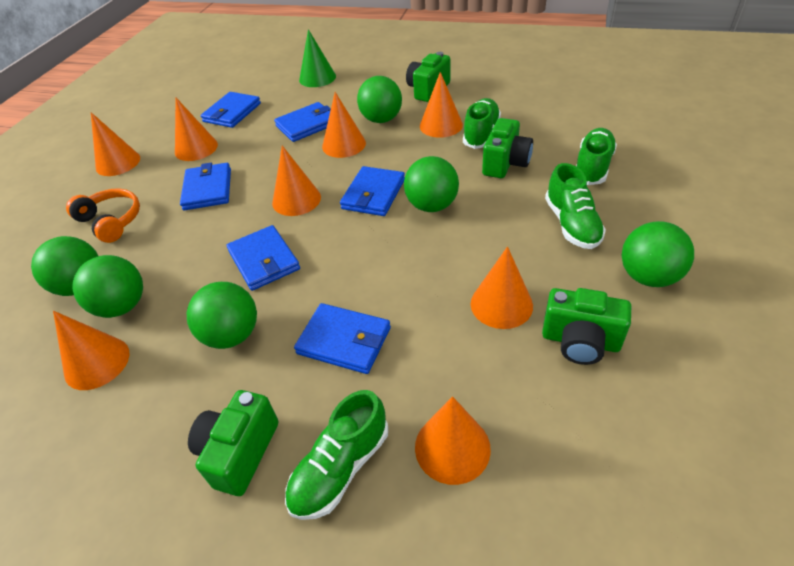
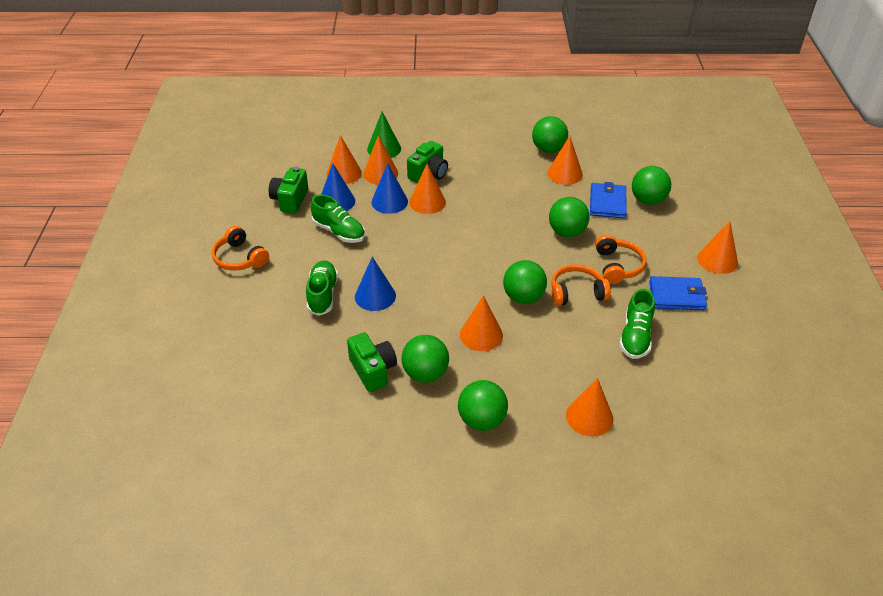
blue cone: 0 -> 3
blue wallet: 6 -> 2
green camera: 4 -> 3
green shoe: 4 -> 3
orange cone: 8 -> 7
orange headphones: 1 -> 3

